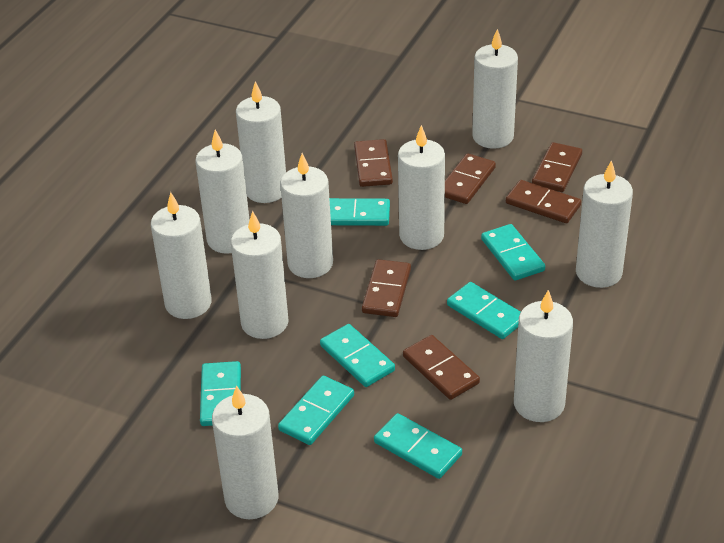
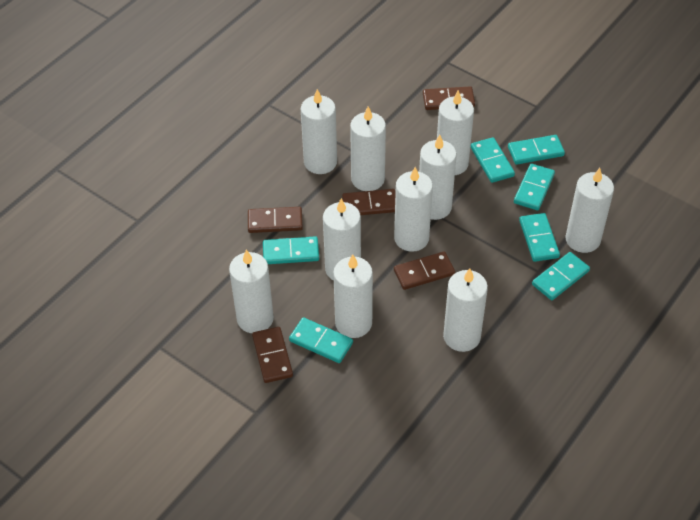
brown domino: 6 -> 5

